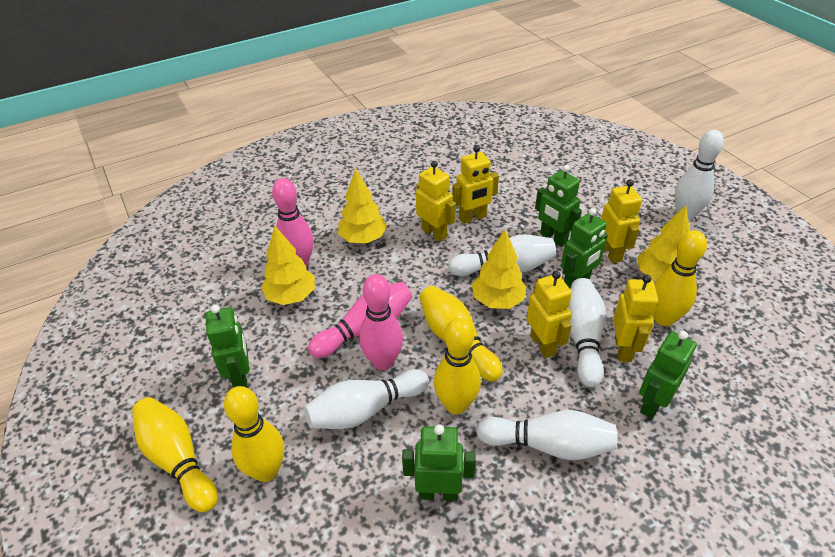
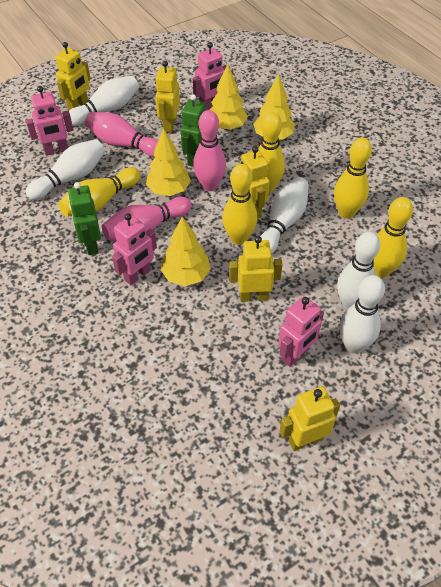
green robot: 5 -> 2
pink robot: 0 -> 4

